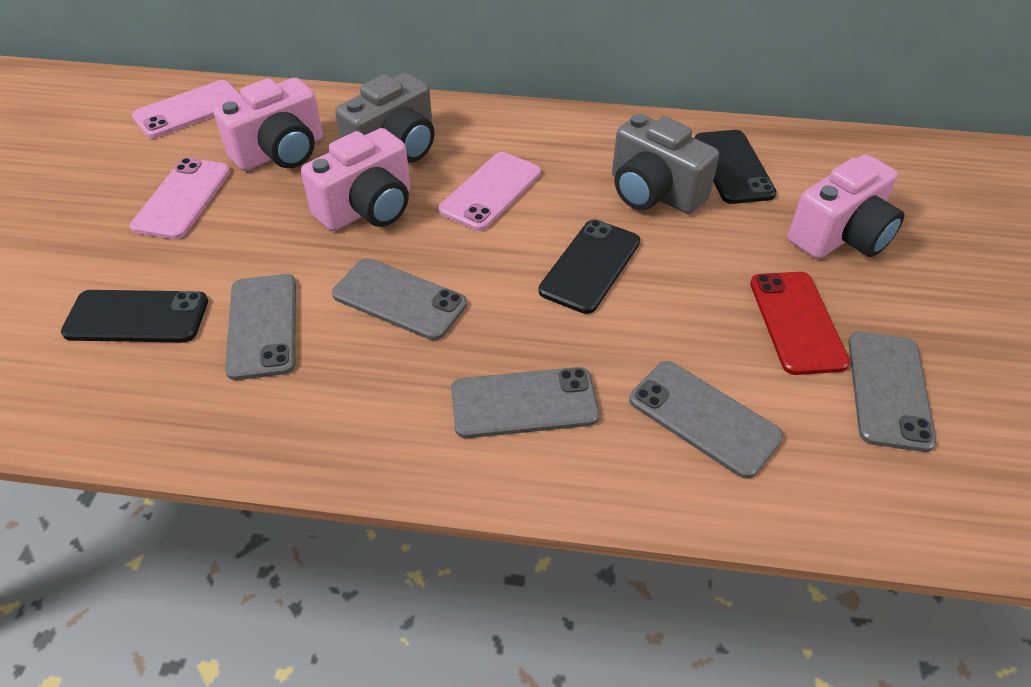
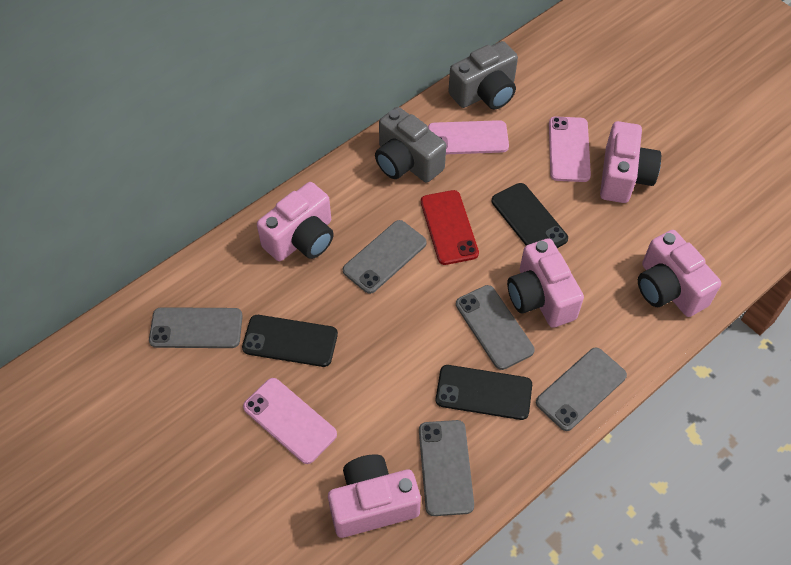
pink camera: 3 -> 5

